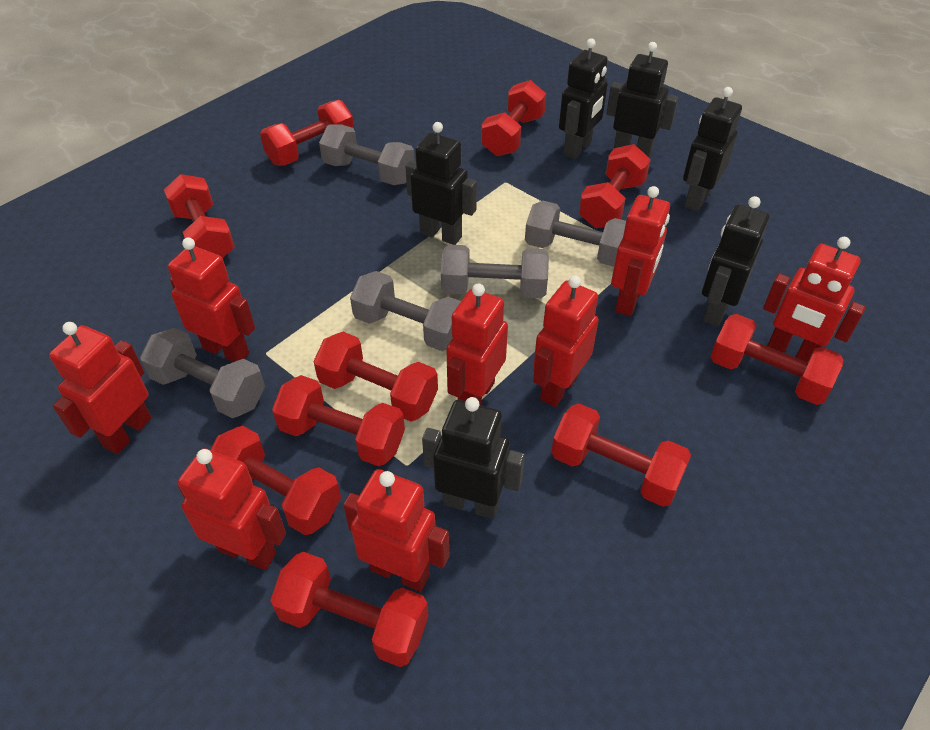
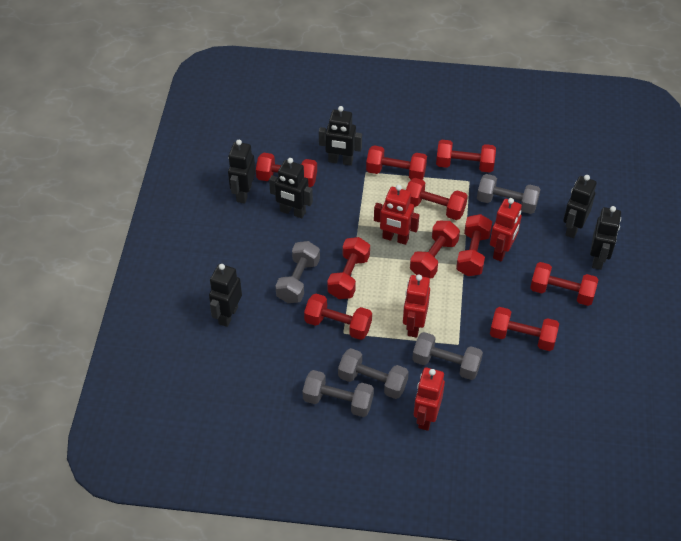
red robot: 8 -> 4

